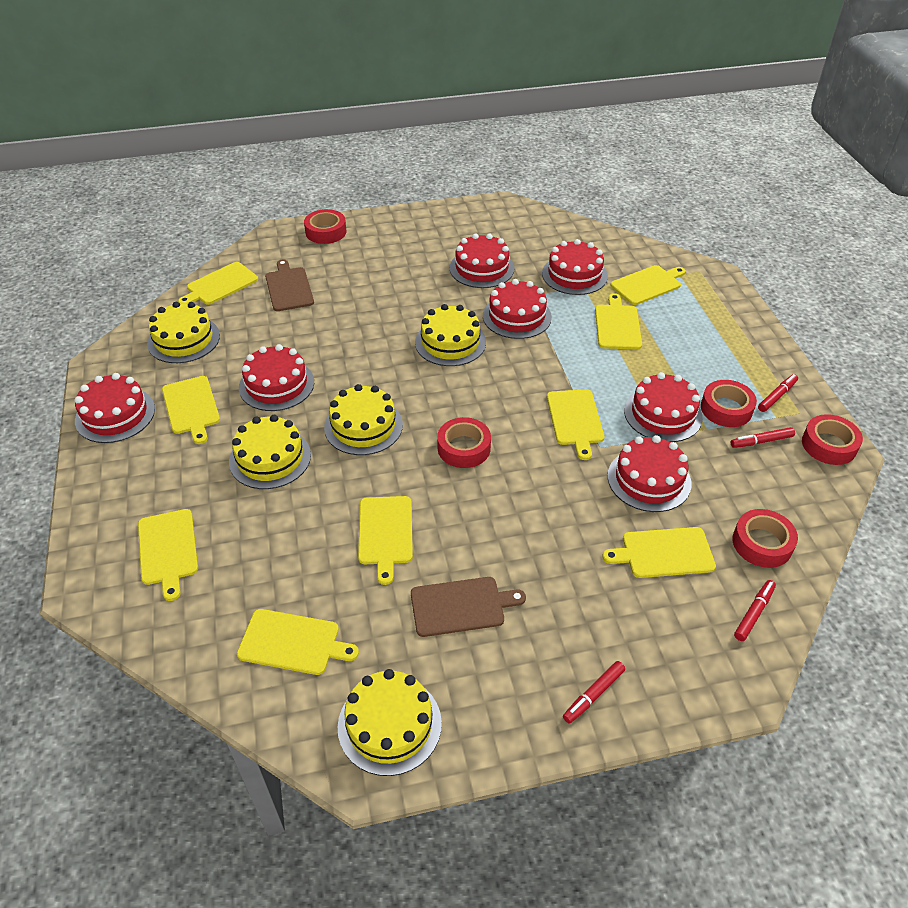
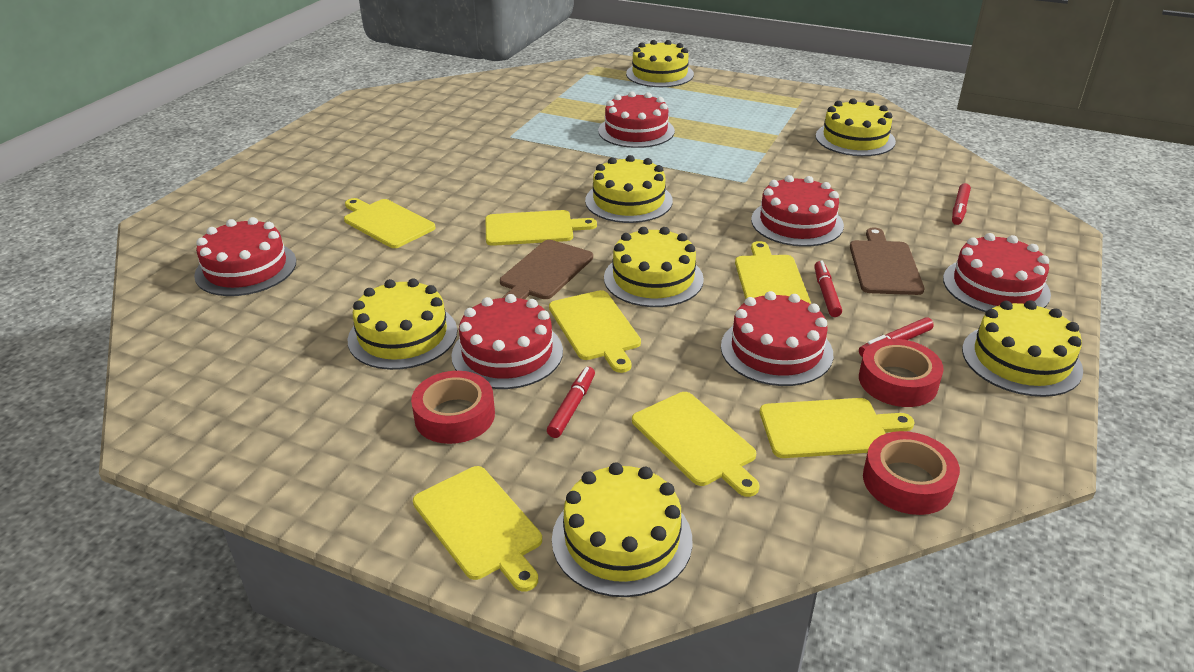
red cake: 7 -> 6
red tape: 5 -> 3
yellow cake: 5 -> 7
yellow cutting board: 9 -> 7

